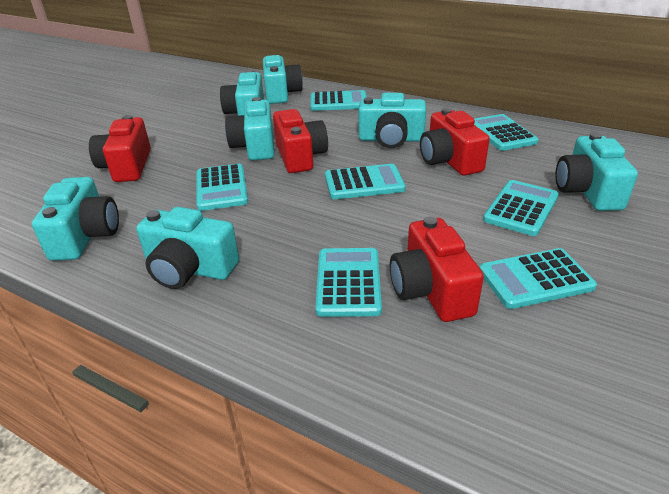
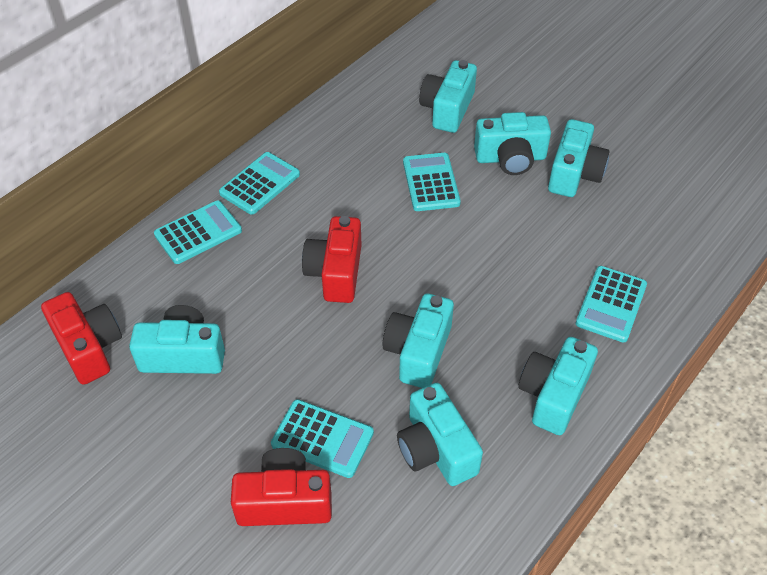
red camera: 4 -> 3
turquoise calculator: 7 -> 5

